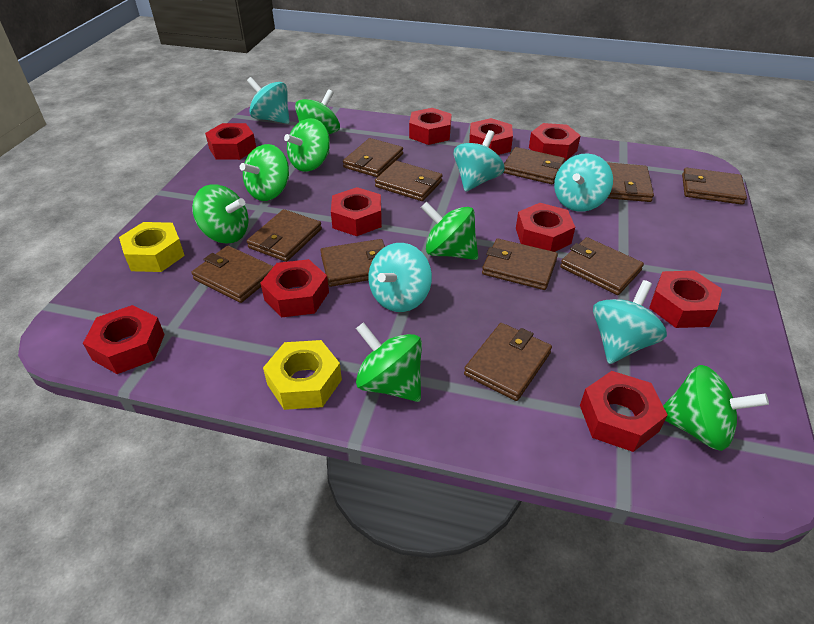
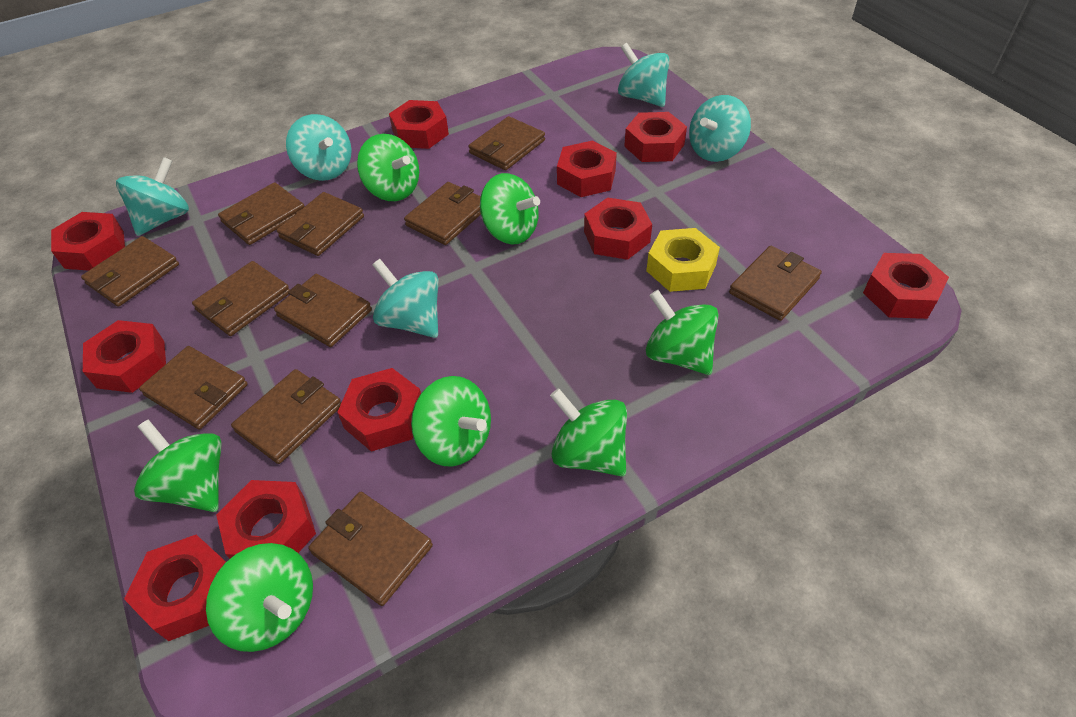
yellow nut: 2 -> 1

